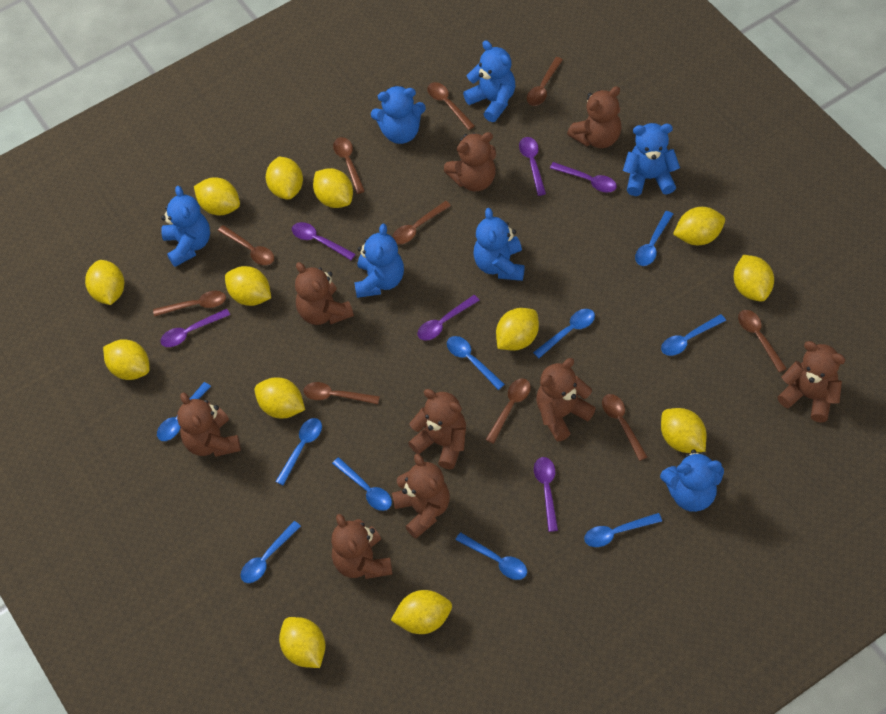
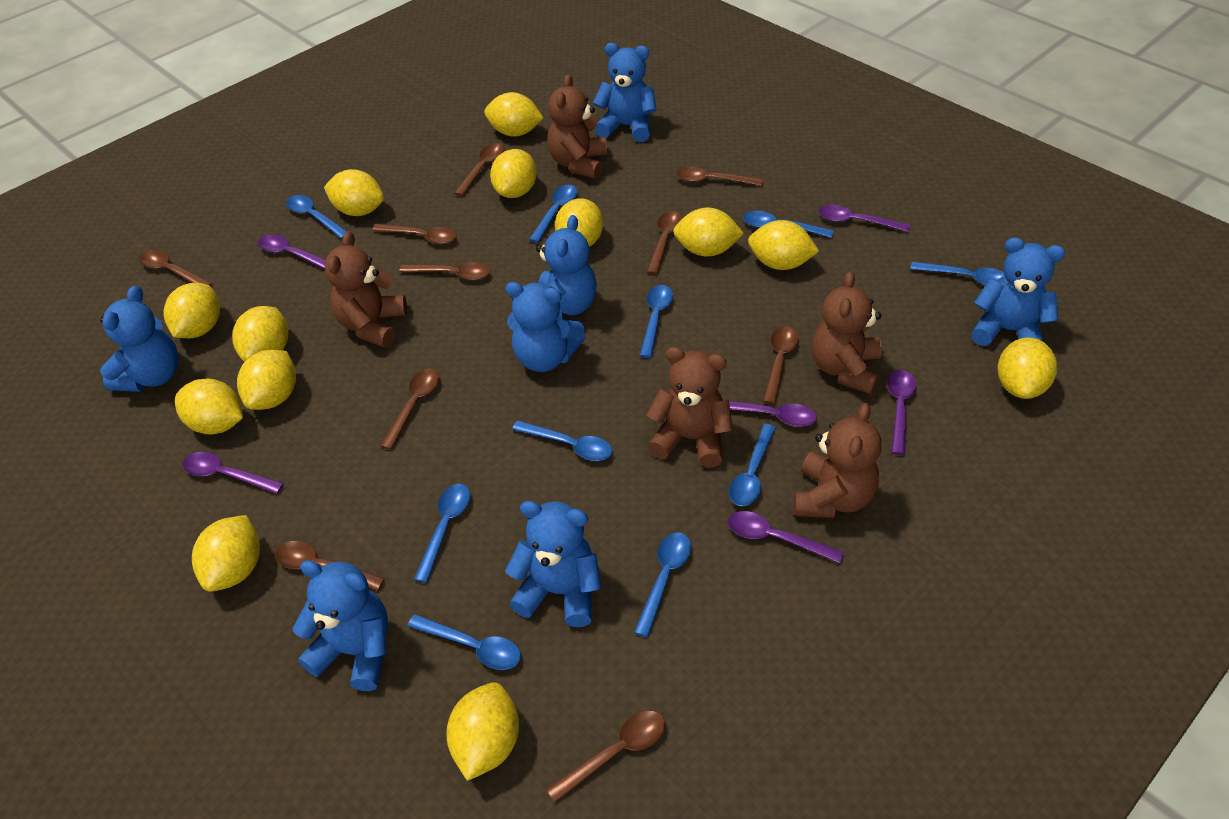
brown teddy bear: 9 -> 5

